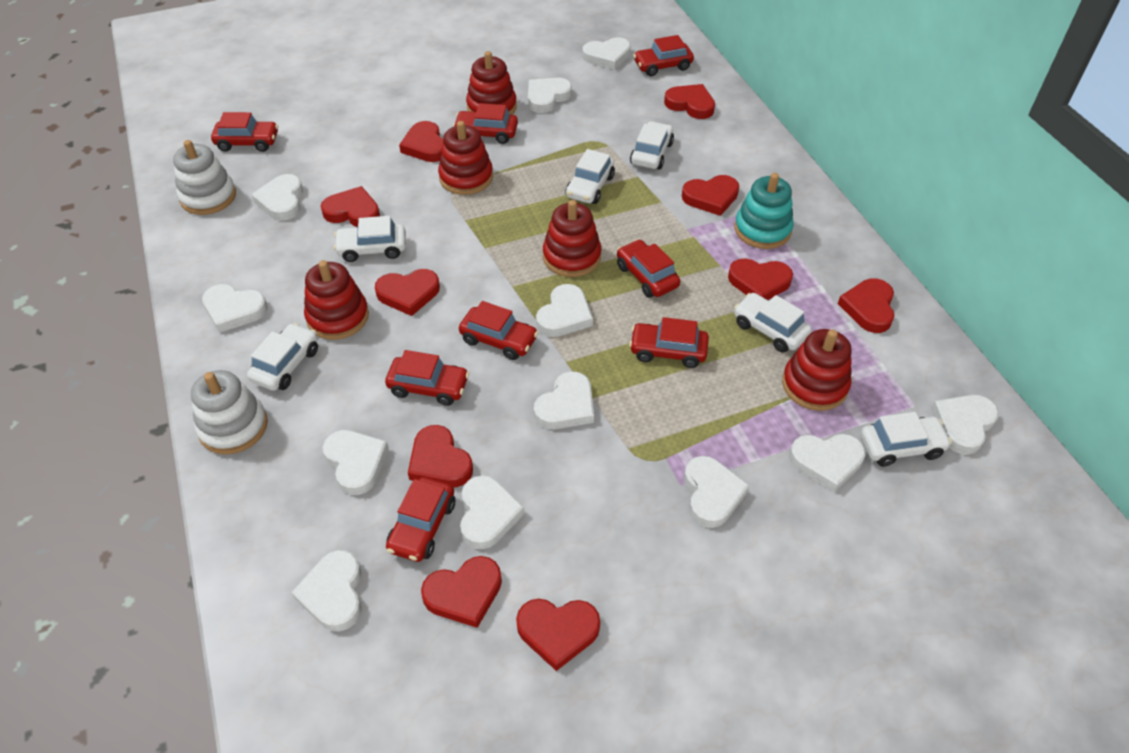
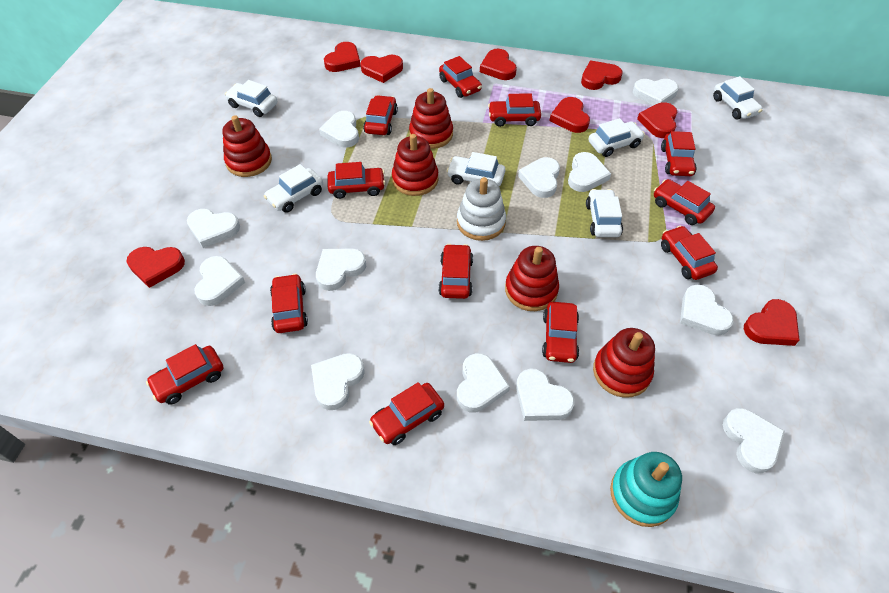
red car: 8 -> 12
red heart: 10 -> 8
white stacking toy: 2 -> 1

